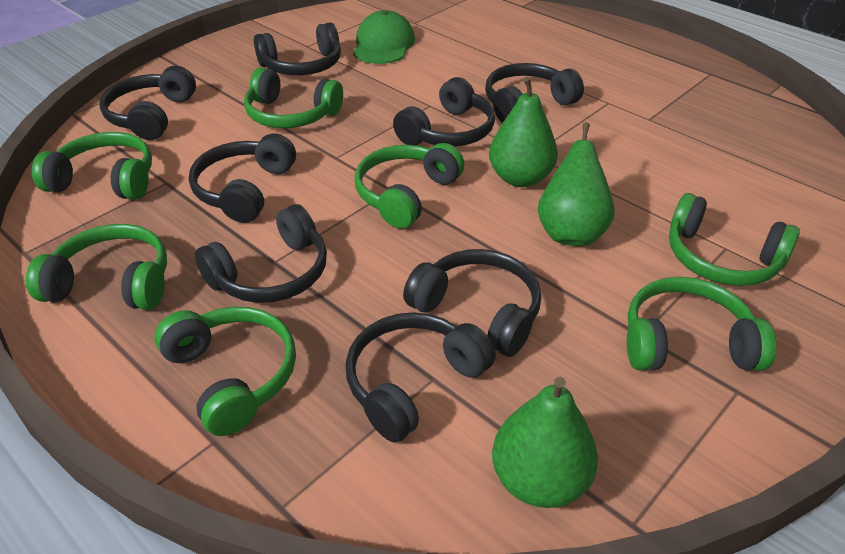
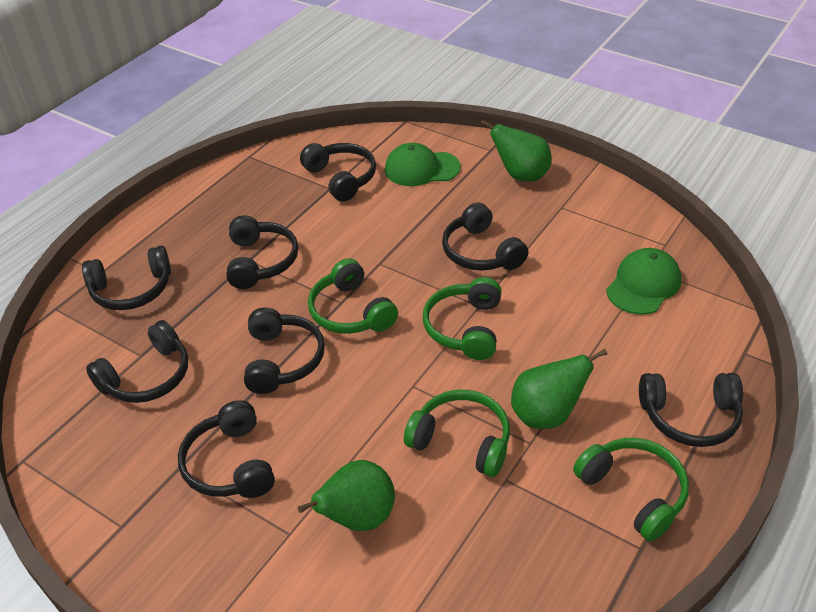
green cap: 1 -> 2
green headphones: 7 -> 4

